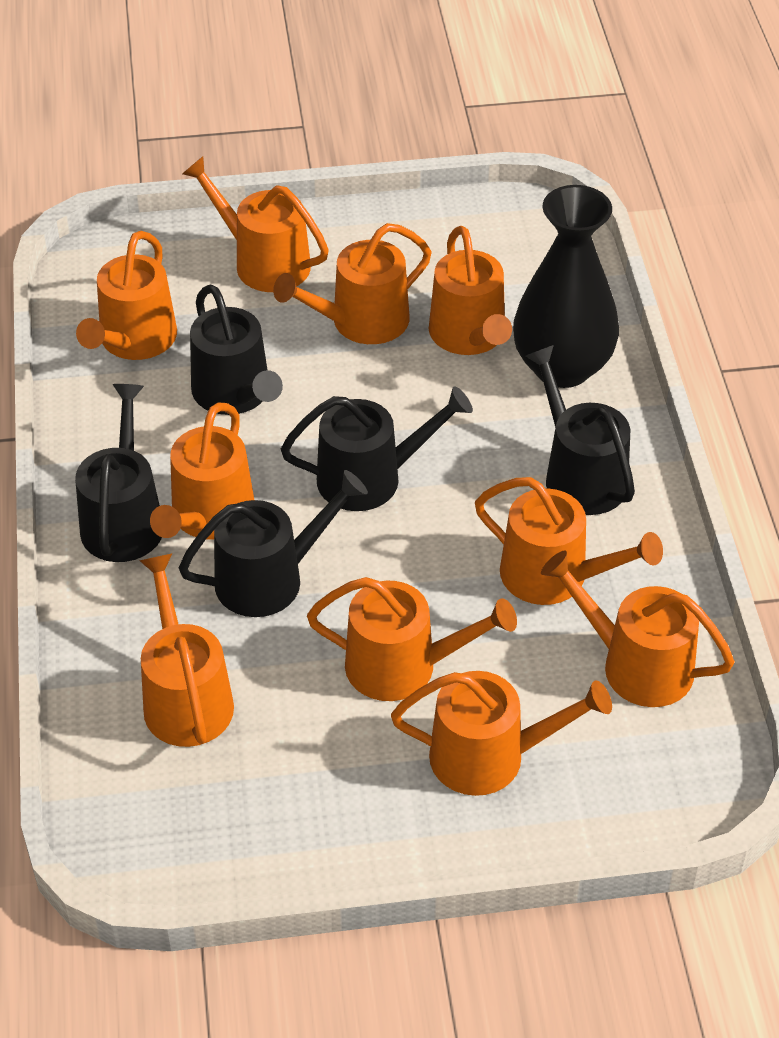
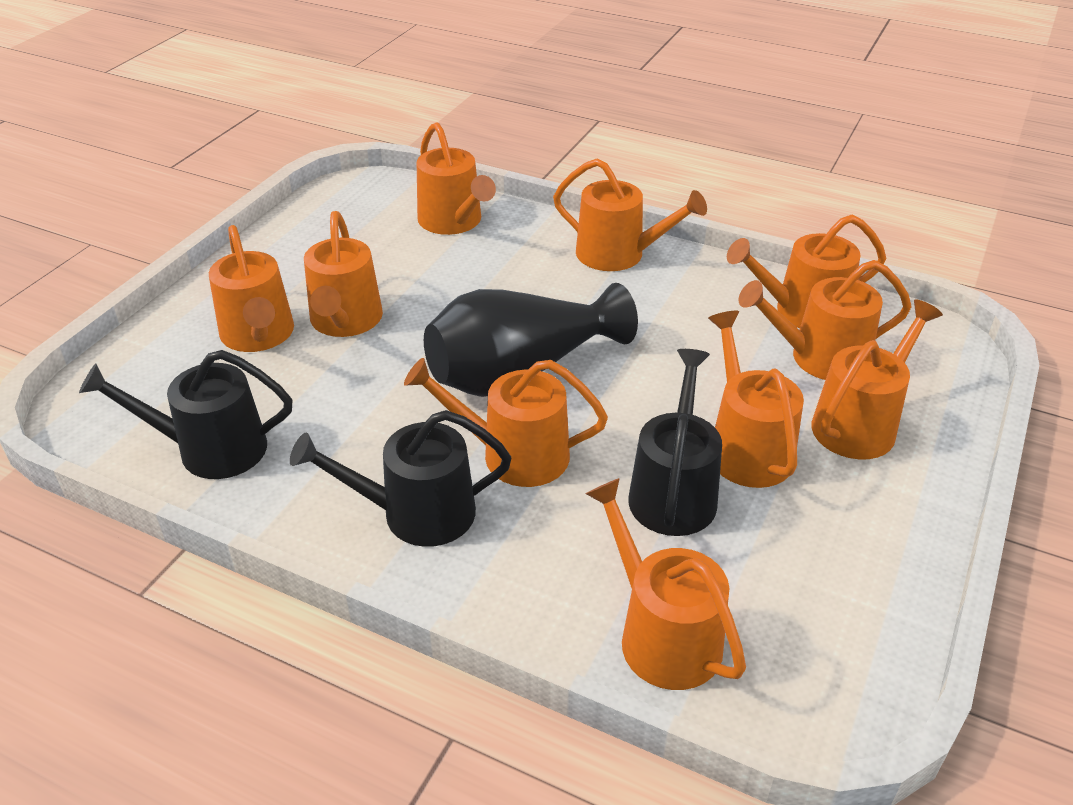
black watering can: 5 -> 3

